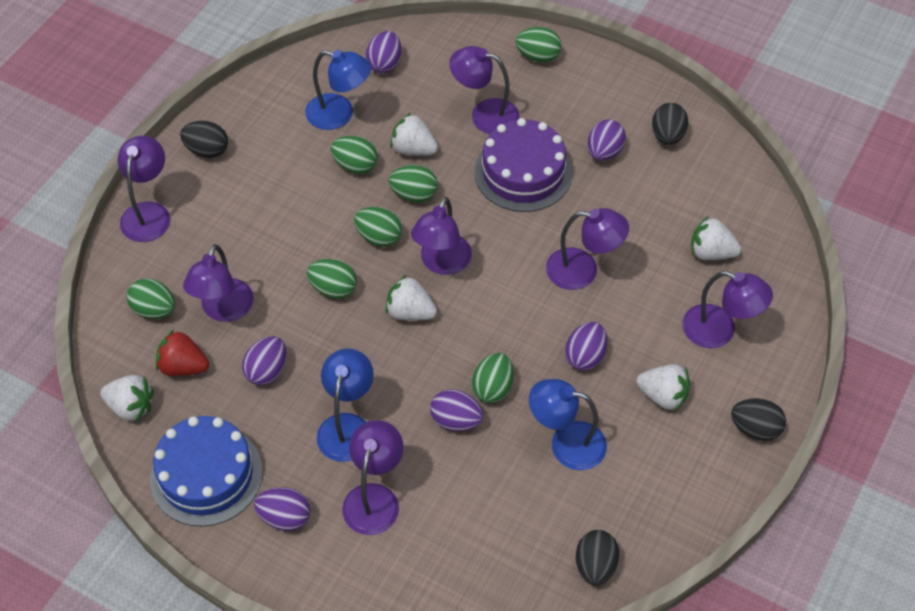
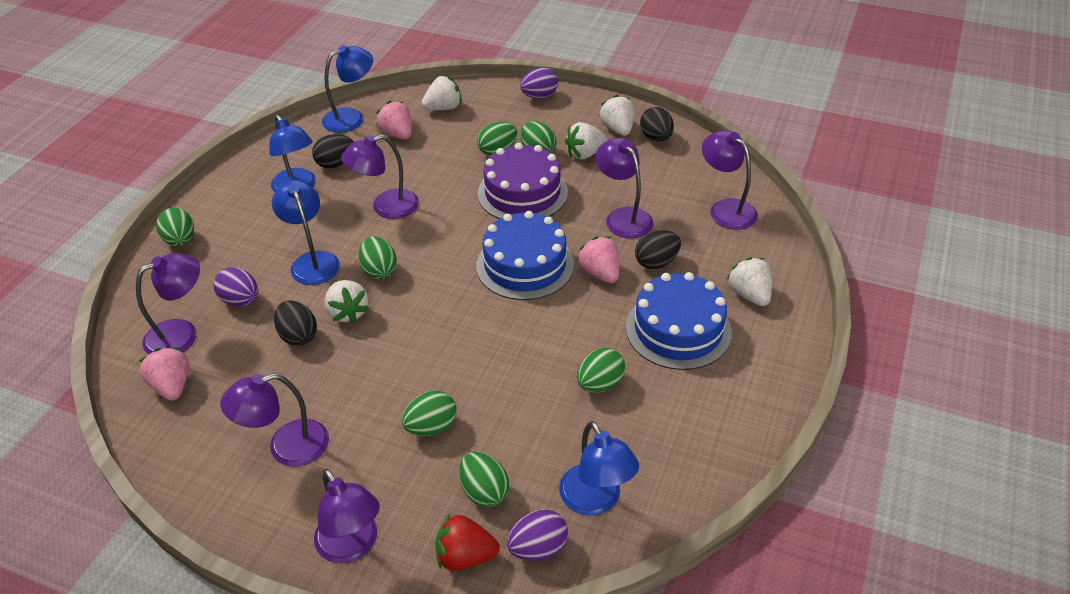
blue cake: 1 -> 2
blue lamp: 3 -> 4
pink strawberry: 0 -> 3
purple egg: 6 -> 3
purple lamp: 7 -> 6

